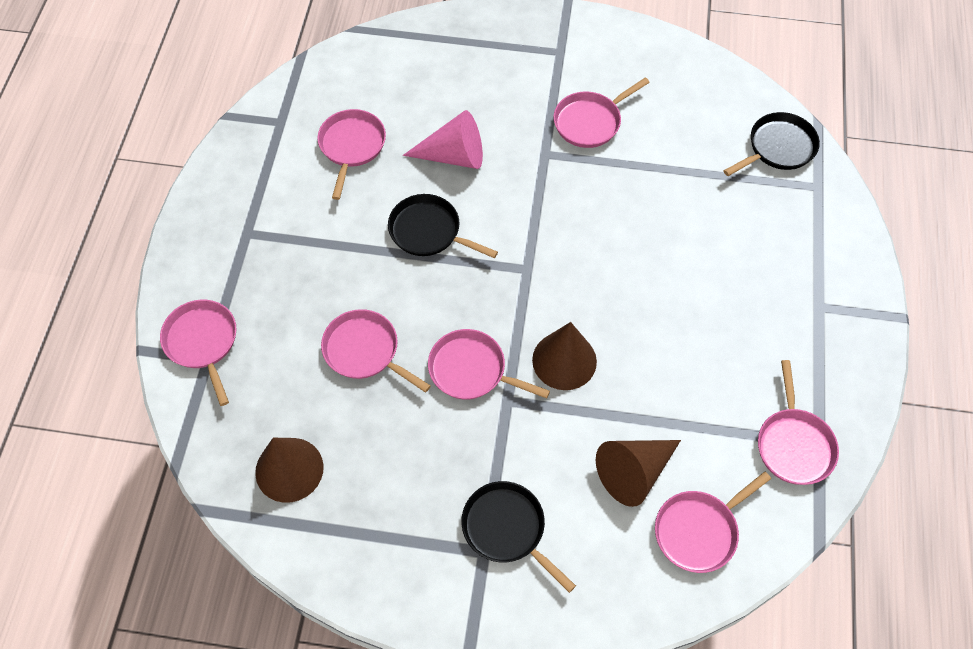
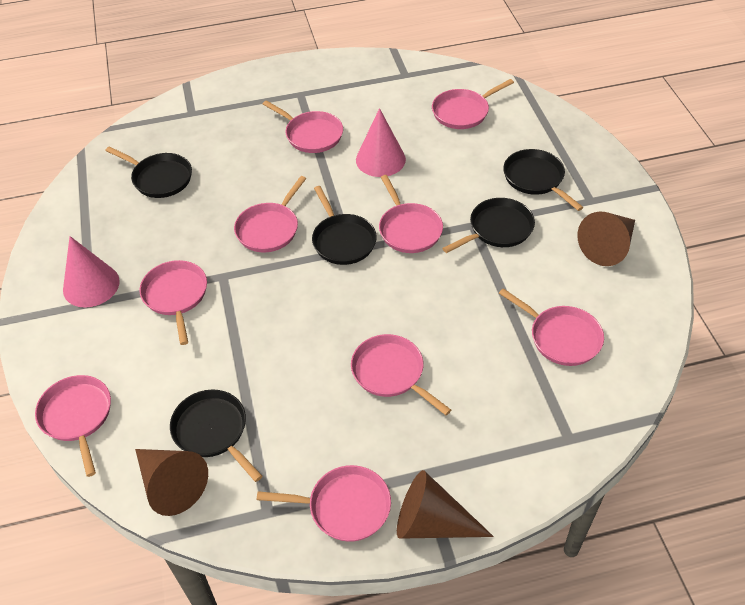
black pan: 3 -> 5
pink cone: 1 -> 2
pink pan: 7 -> 9

